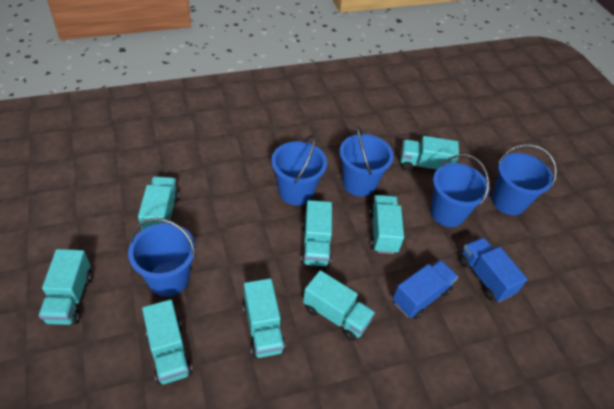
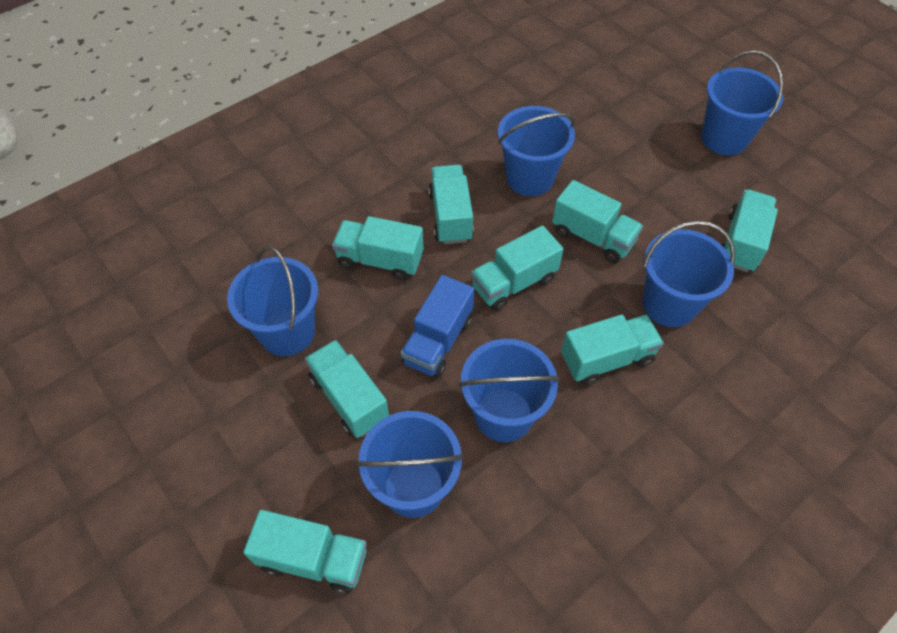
blue bucket: 5 -> 6
blue truck: 2 -> 1

